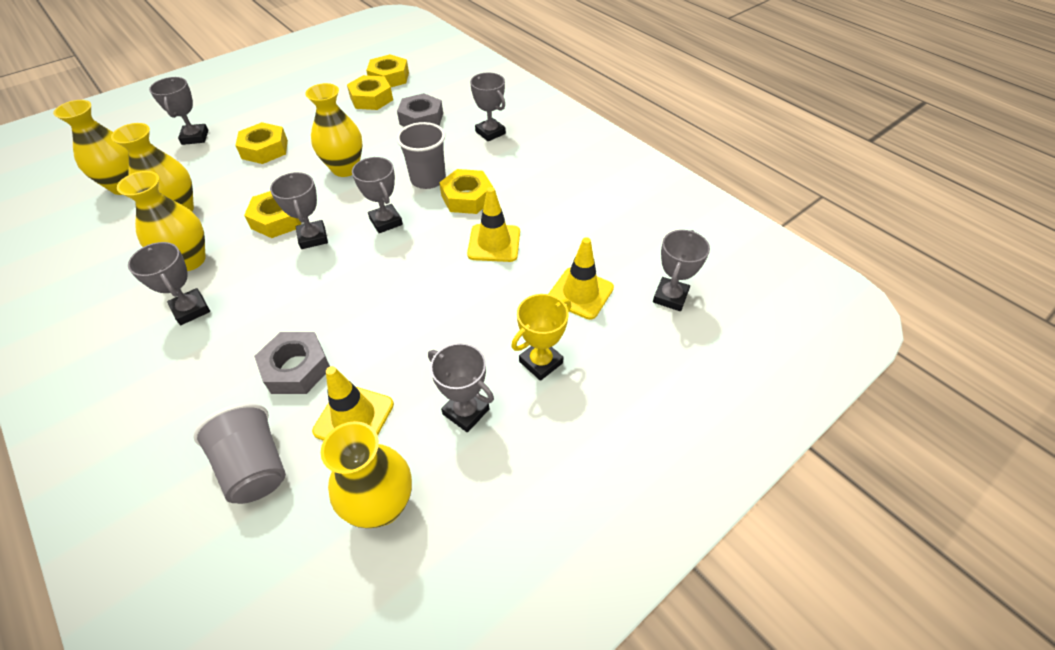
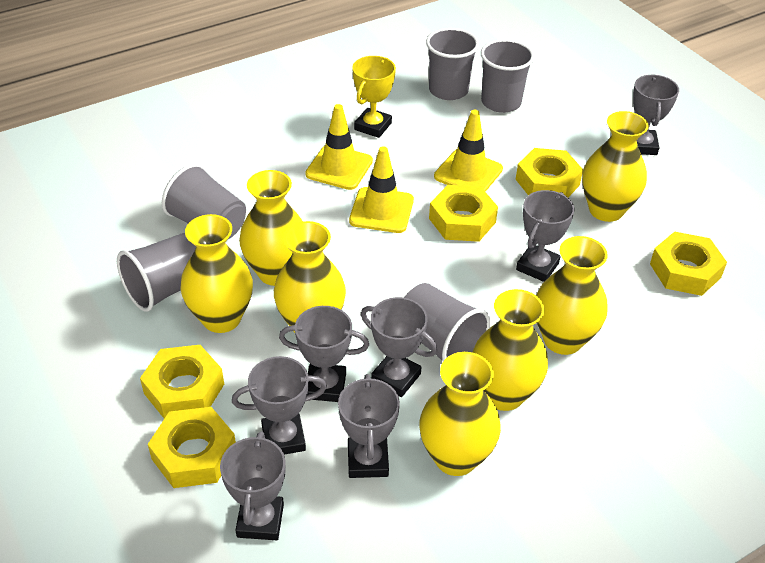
grey cup: 2 -> 5
grey nut: 2 -> 0
yellow vase: 5 -> 7

